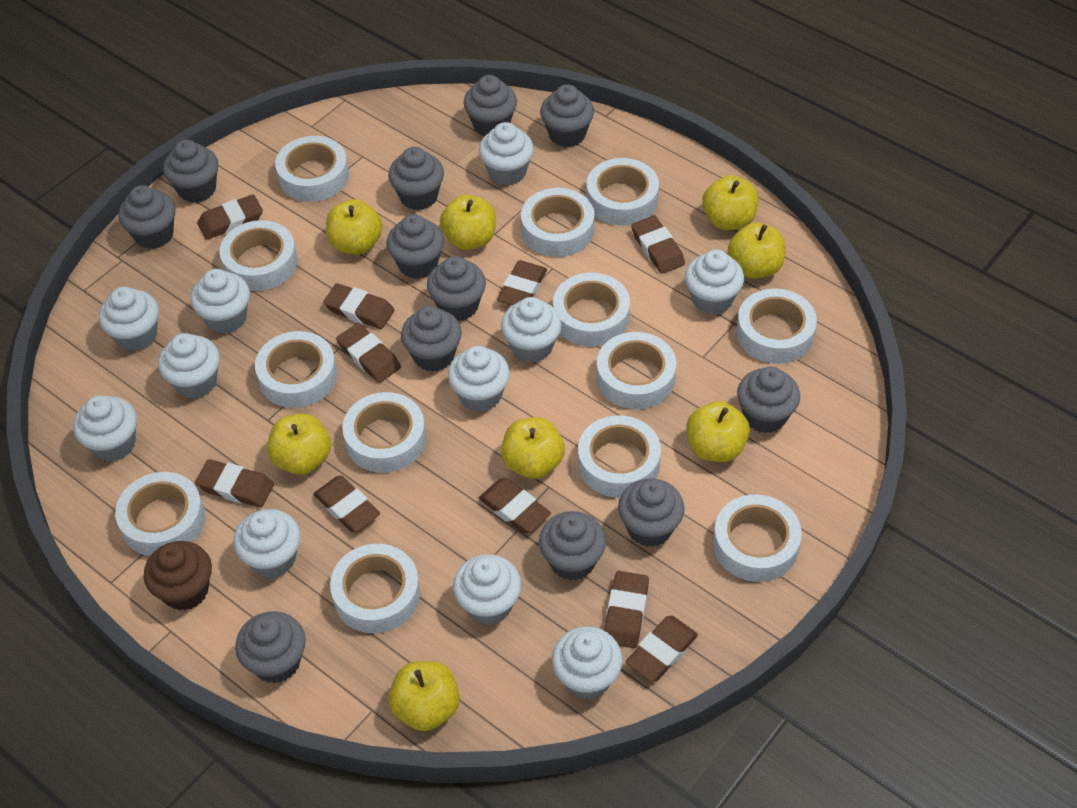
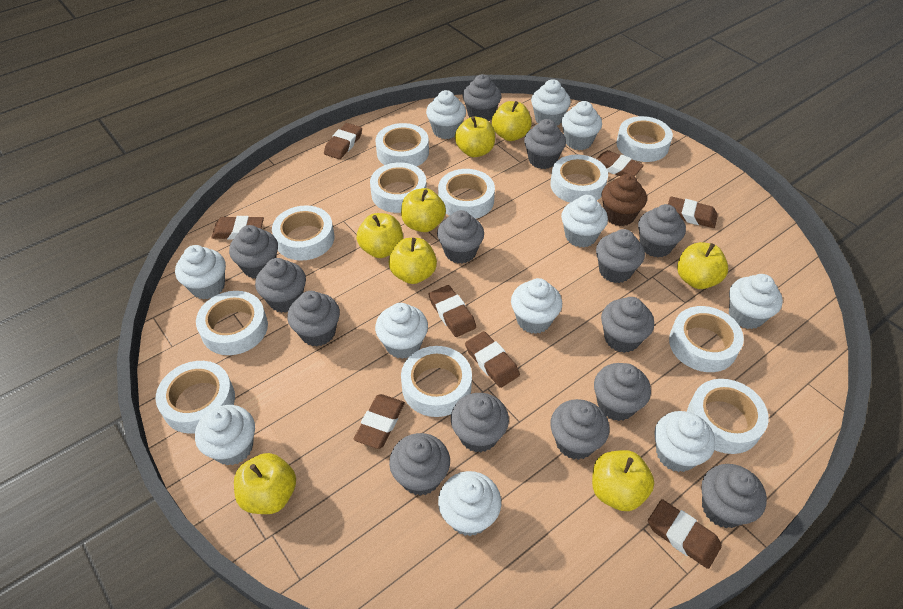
brown eraser: 10 -> 8
grey cupcake: 12 -> 14
white tape: 13 -> 11

